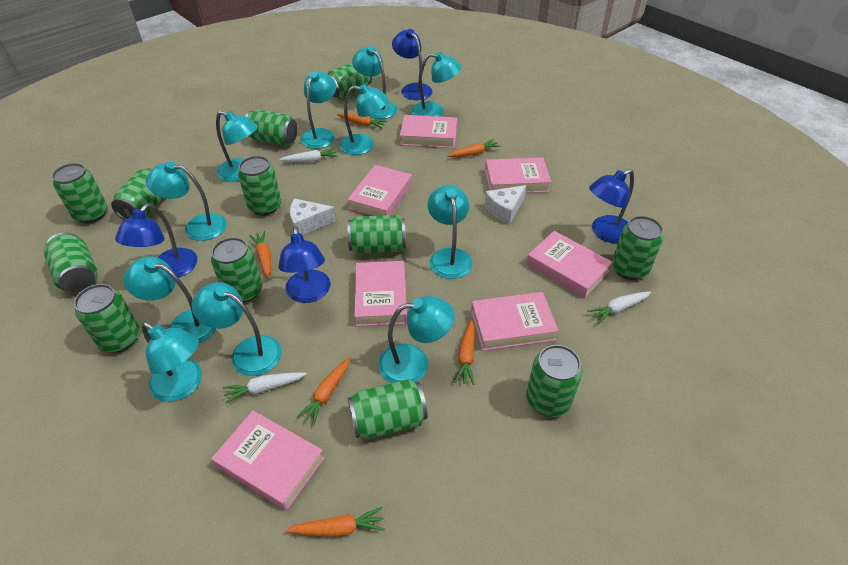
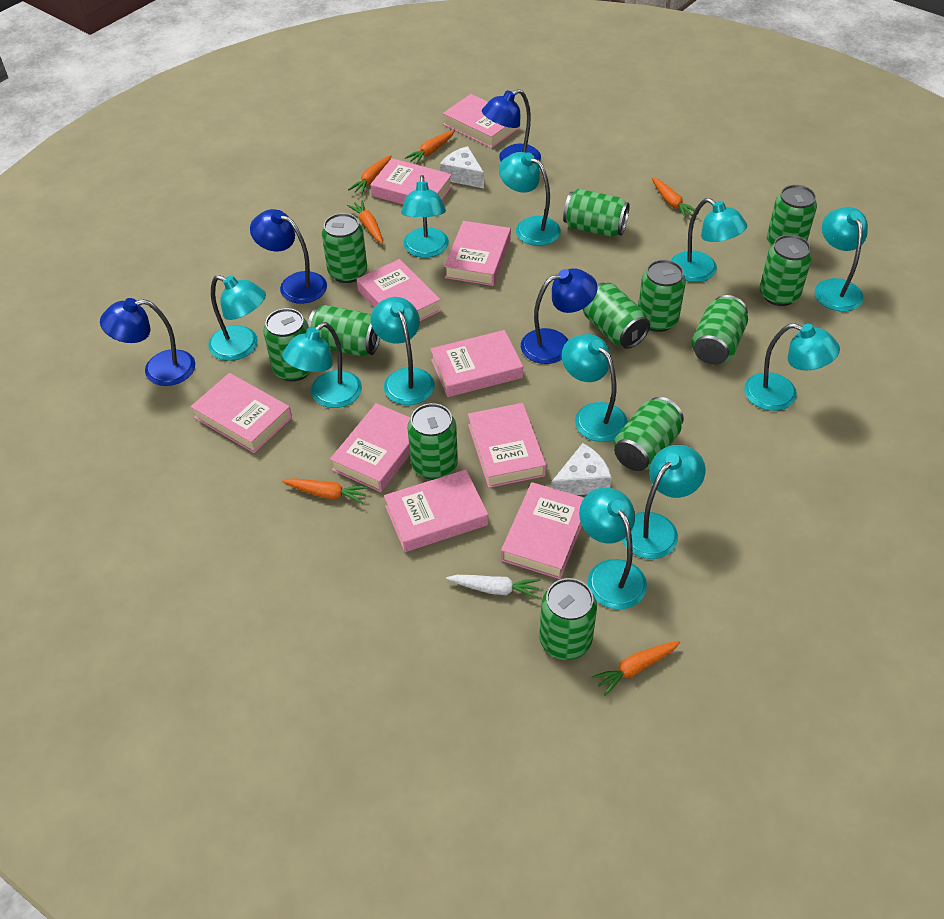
pink book: 7 -> 10
white carrot: 3 -> 1

